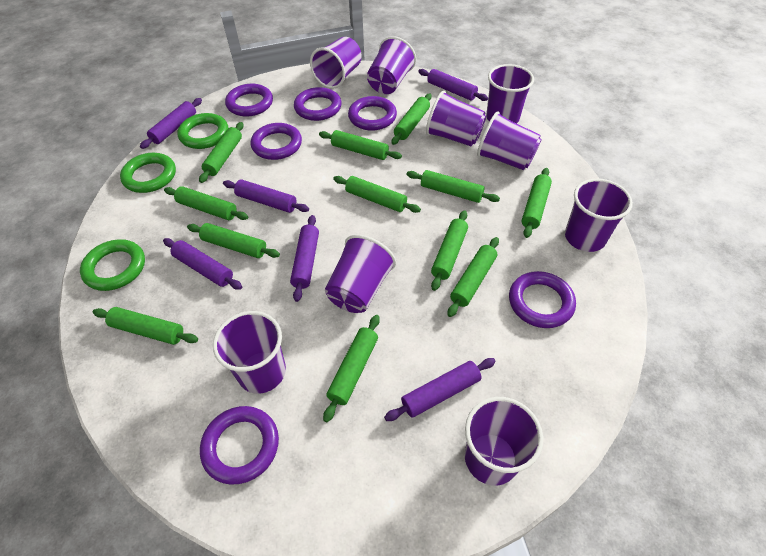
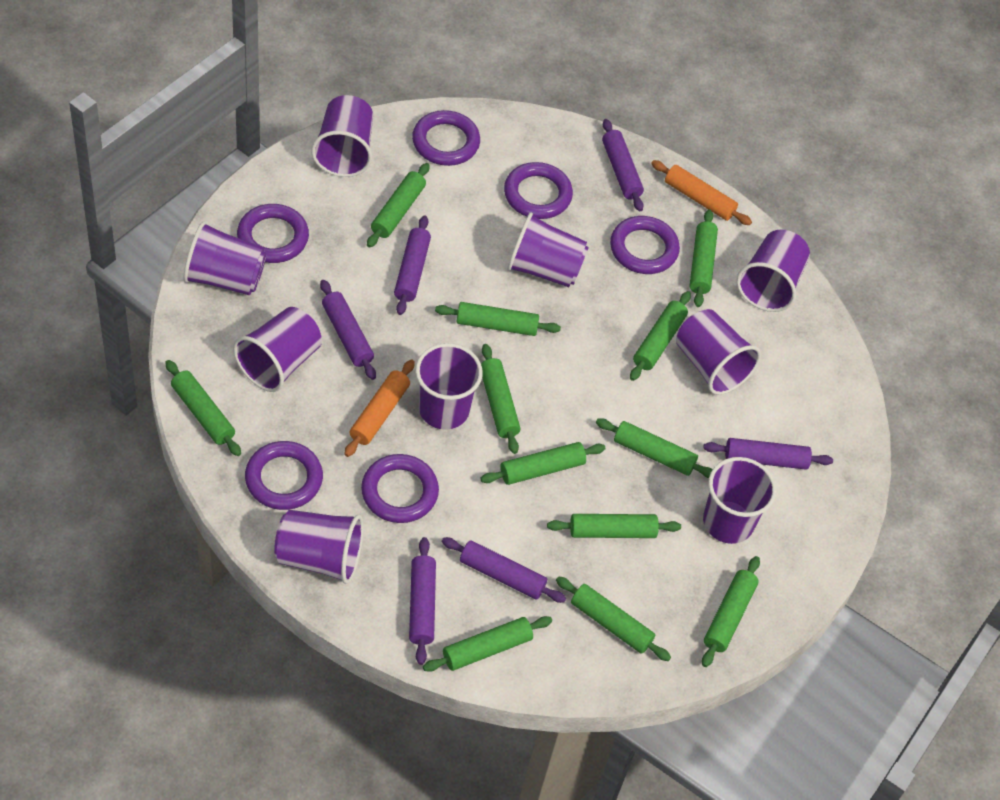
green ring: 3 -> 0
orange rolling pin: 0 -> 2

